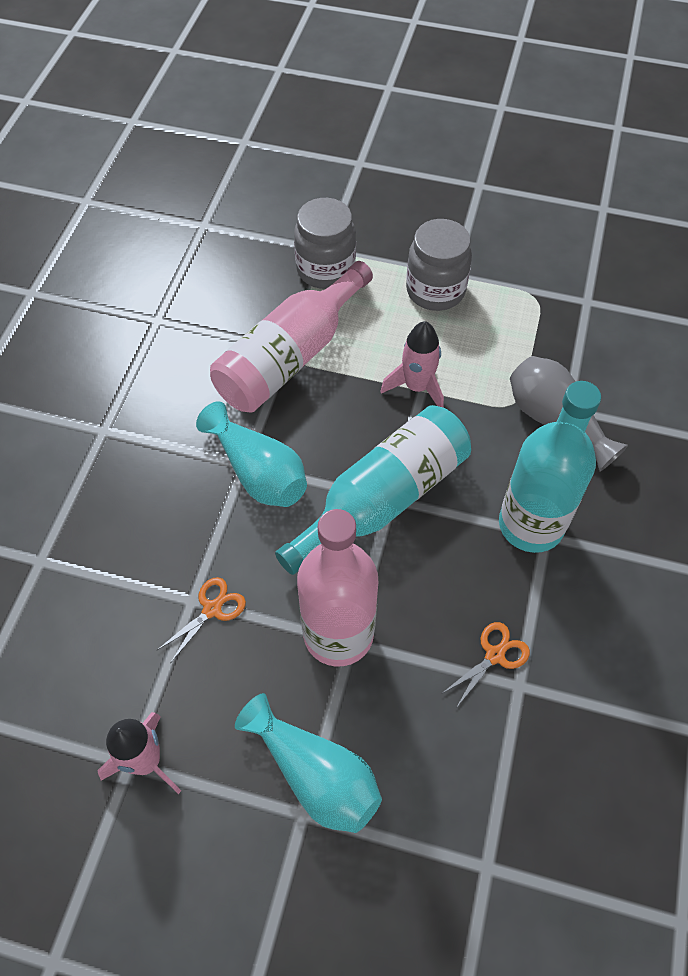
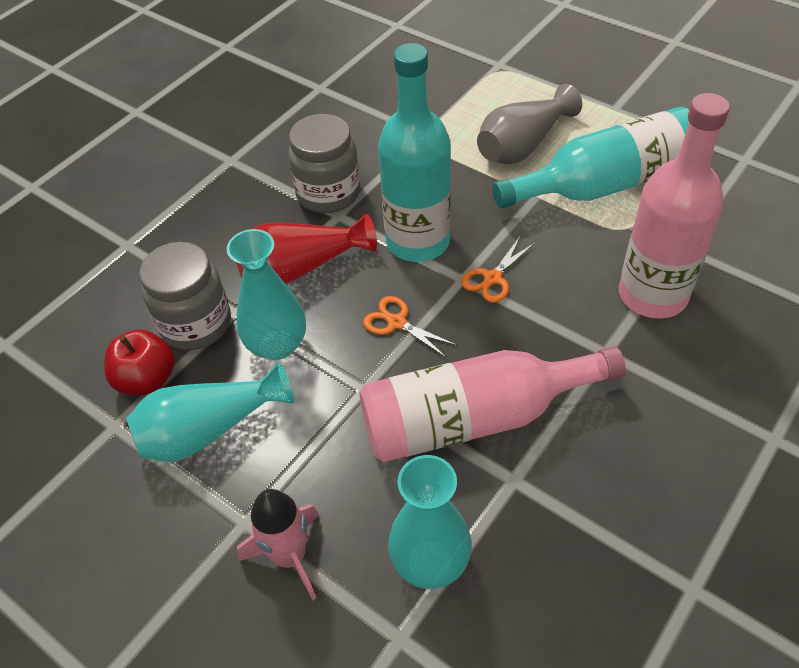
pink rocket: 2 -> 1
red apple: 0 -> 1
red vase: 0 -> 1
turquoise vase: 2 -> 3

